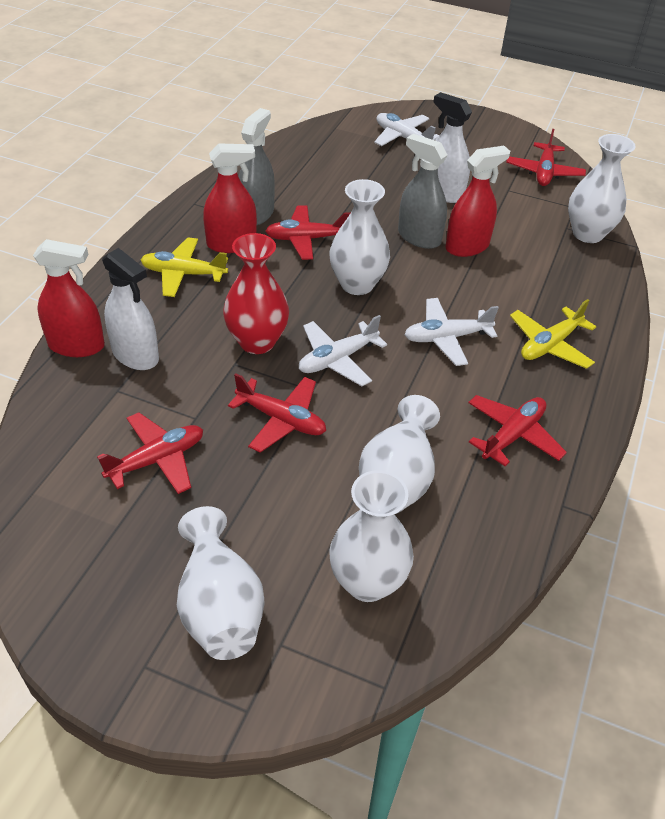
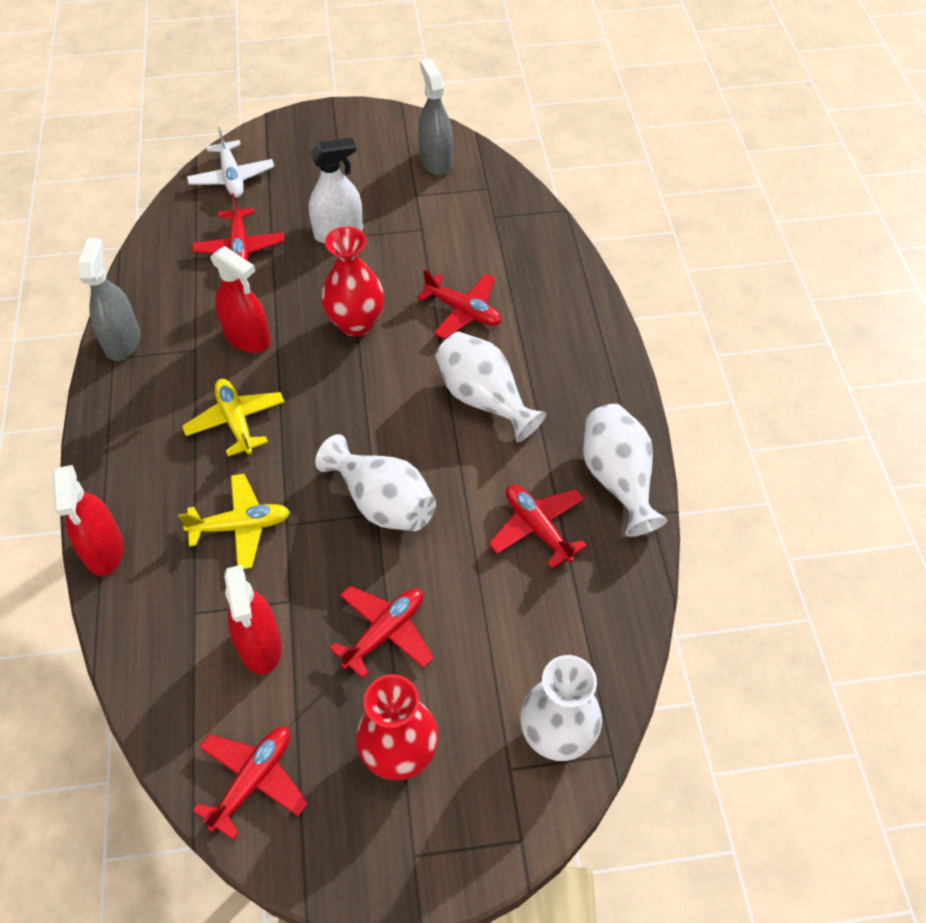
red vase: 1 -> 2
white plane: 3 -> 1
white spray bottle: 2 -> 1
white vase: 5 -> 4

